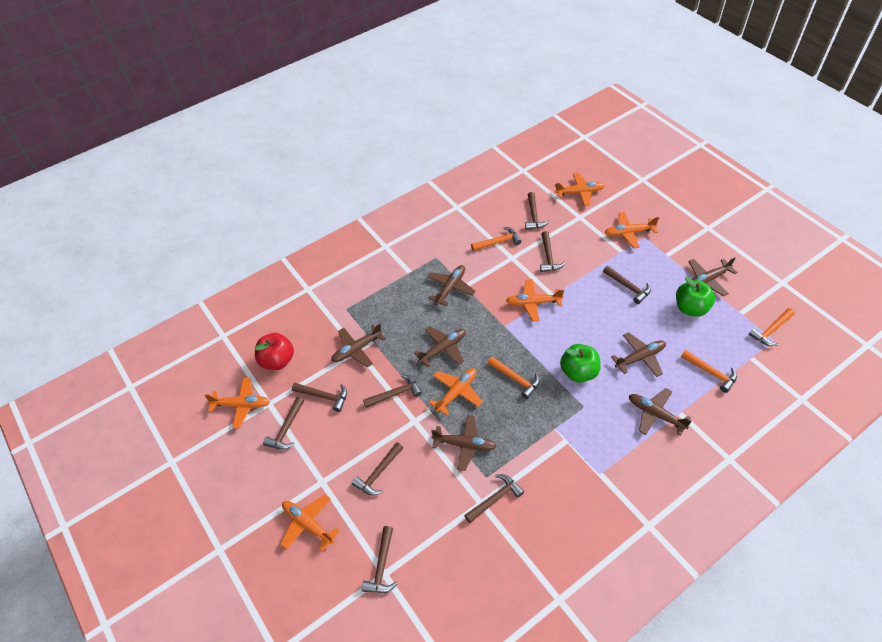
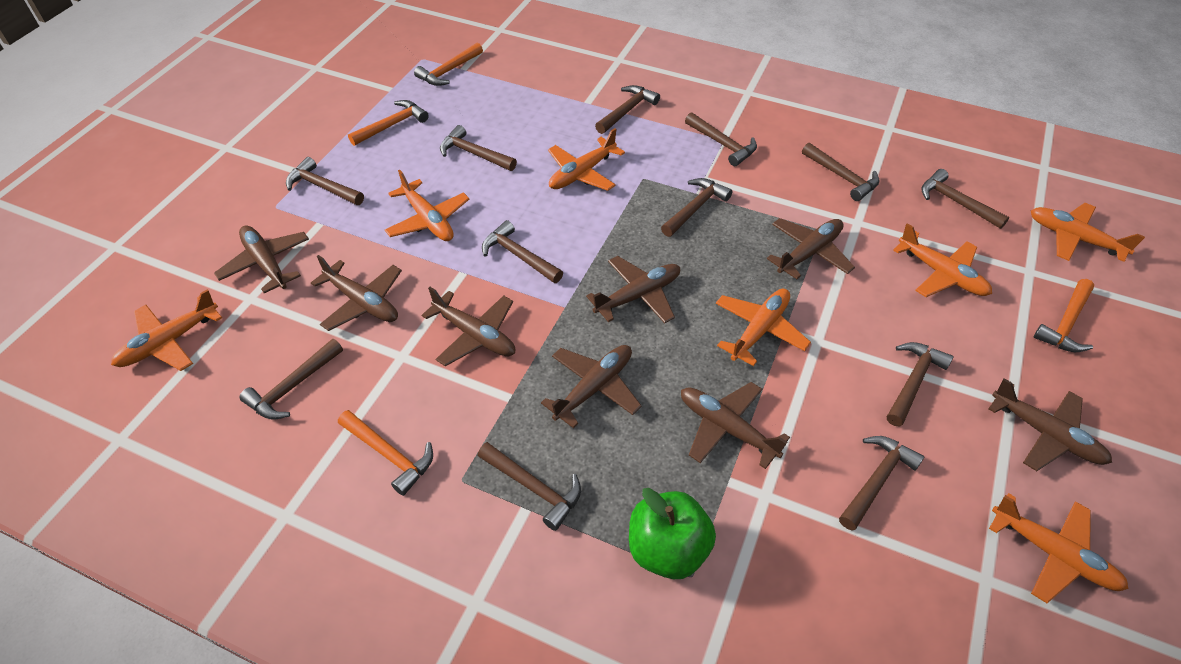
brown hammer: 9 -> 12
brown plane: 7 -> 8
green apple: 2 -> 1
orange plane: 6 -> 7
red apple: 1 -> 0

